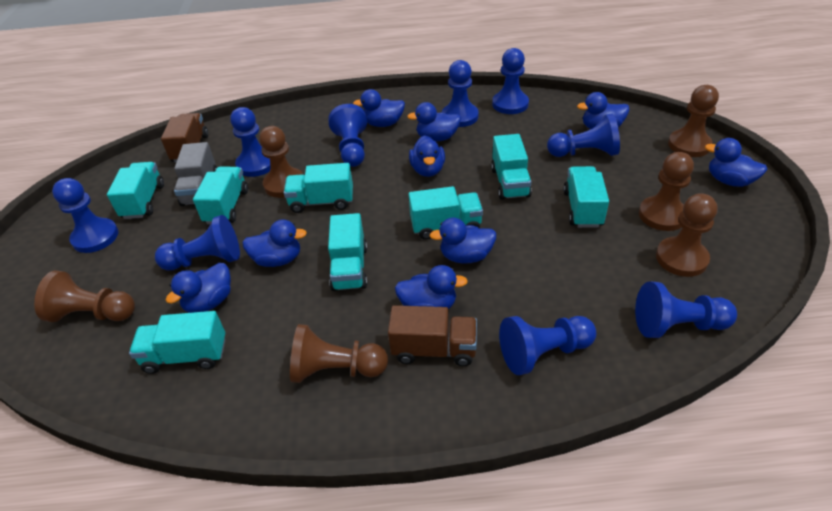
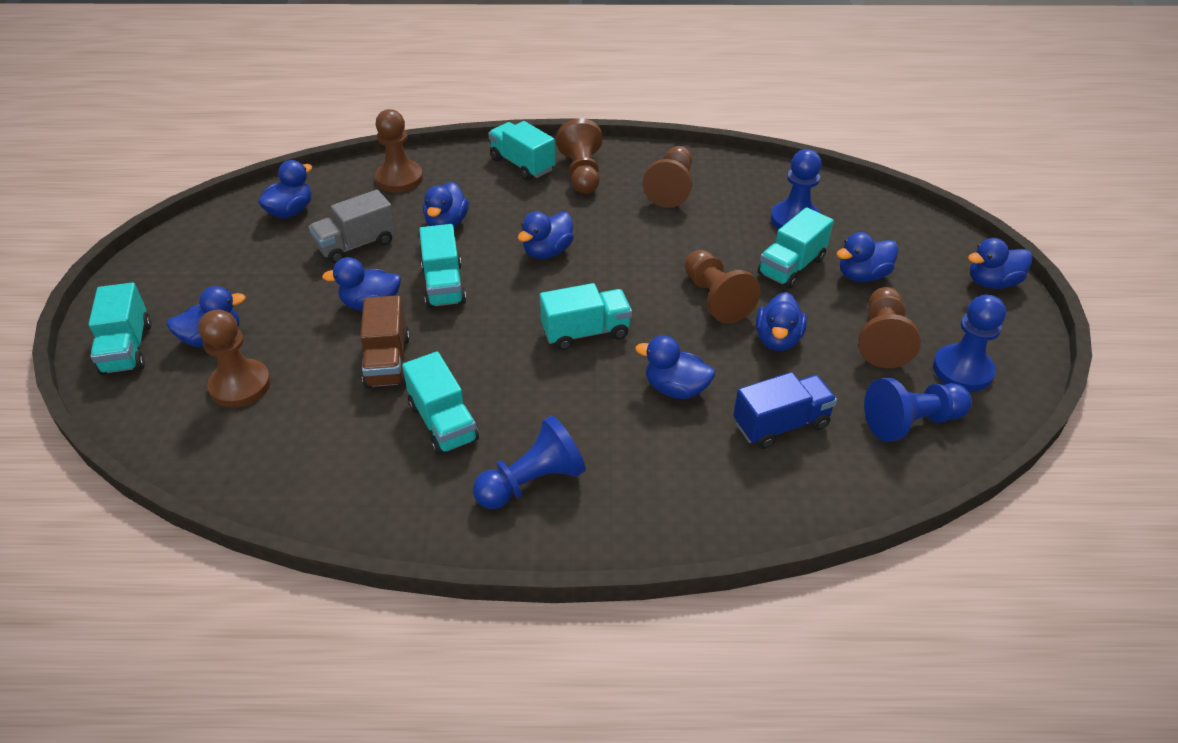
blue pawn: 9 -> 4
blue truck: 0 -> 1
brown truck: 2 -> 1
turquoise truck: 8 -> 6

